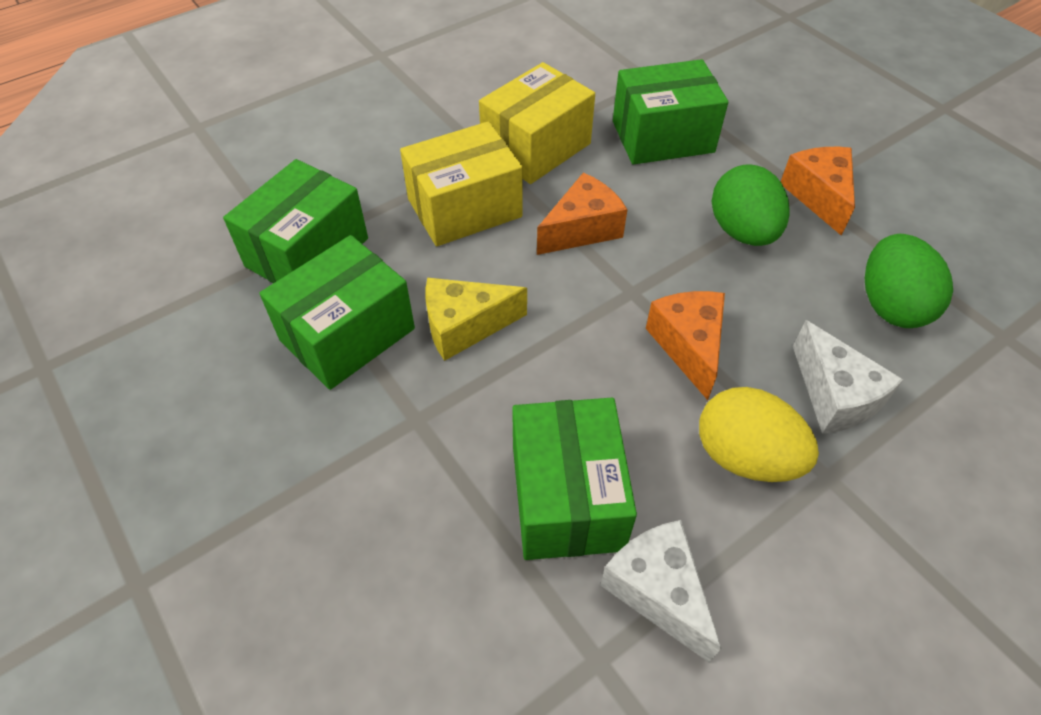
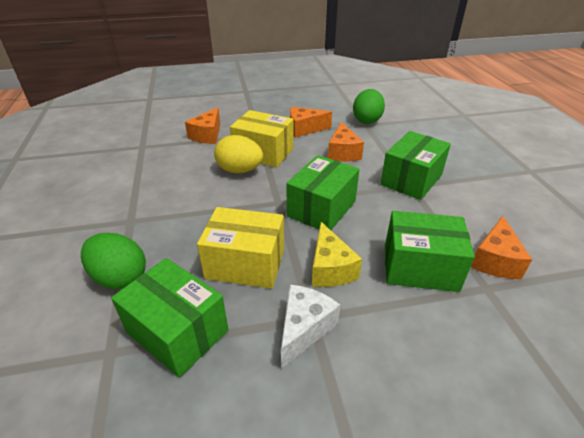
orange cheese: 3 -> 4
white cheese: 2 -> 1

